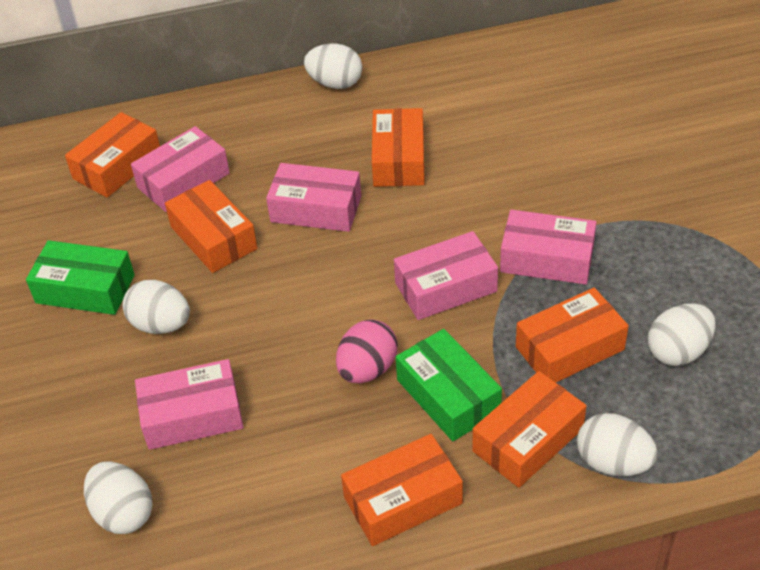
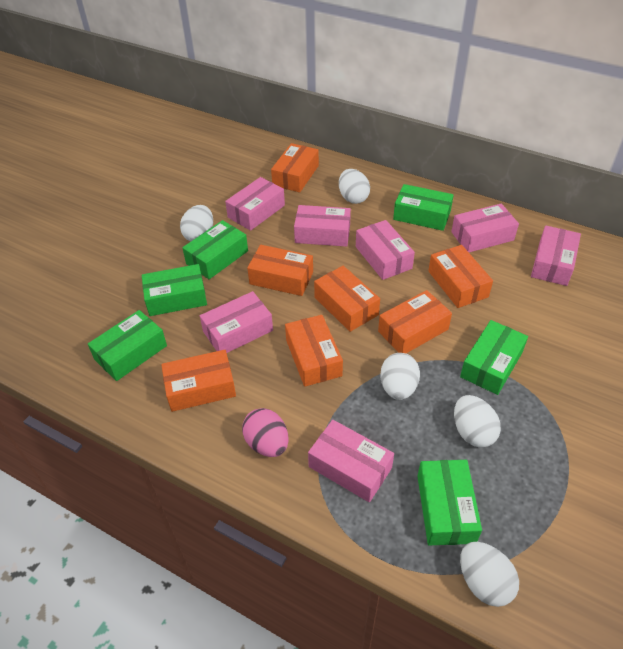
green box: 2 -> 6
orange box: 6 -> 7
pink box: 5 -> 7

